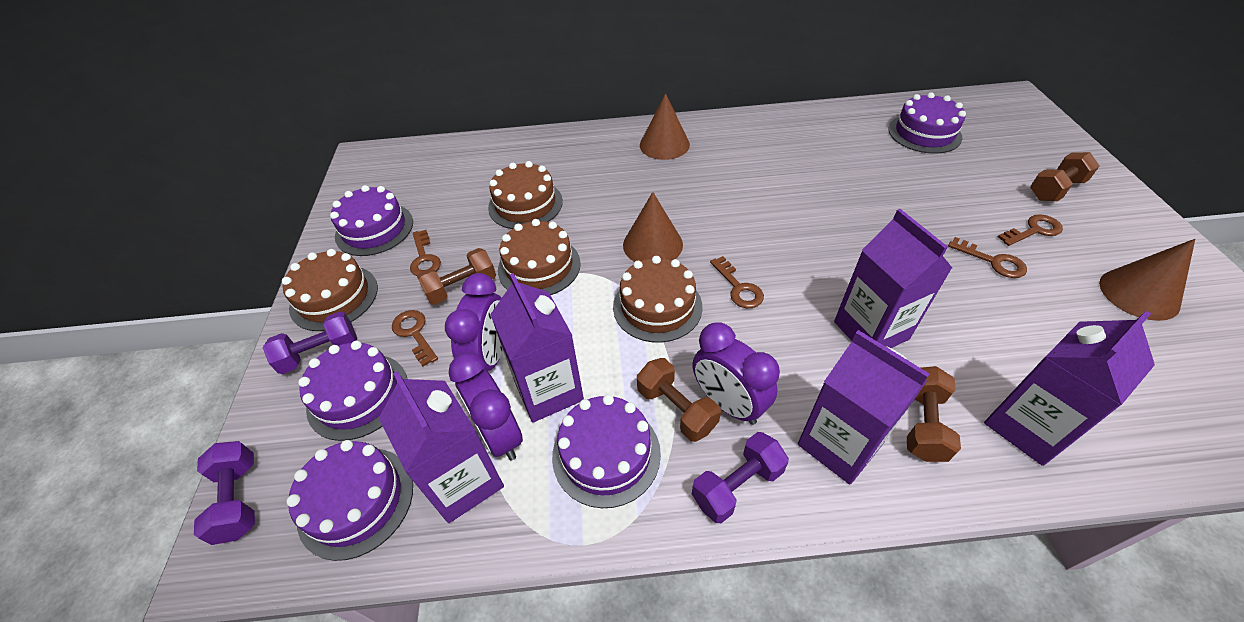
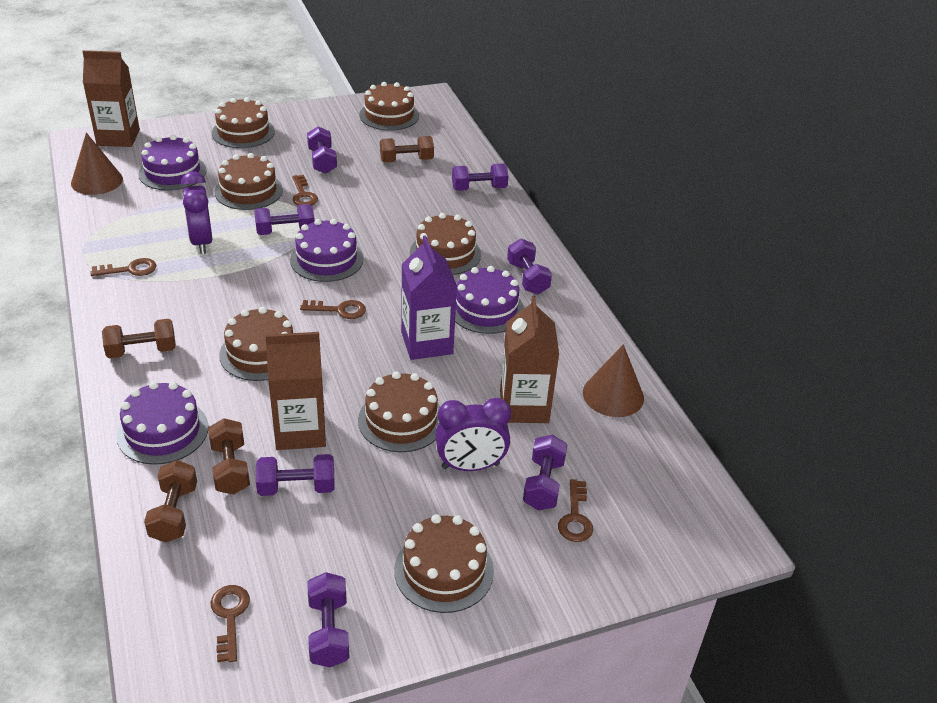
brown cake: 4 -> 7
brown carton: 0 -> 3
brown cone: 3 -> 2
purple cake: 5 -> 4
purple carton: 5 -> 1
purple clock: 3 -> 2
purple dumbbell: 3 -> 7

